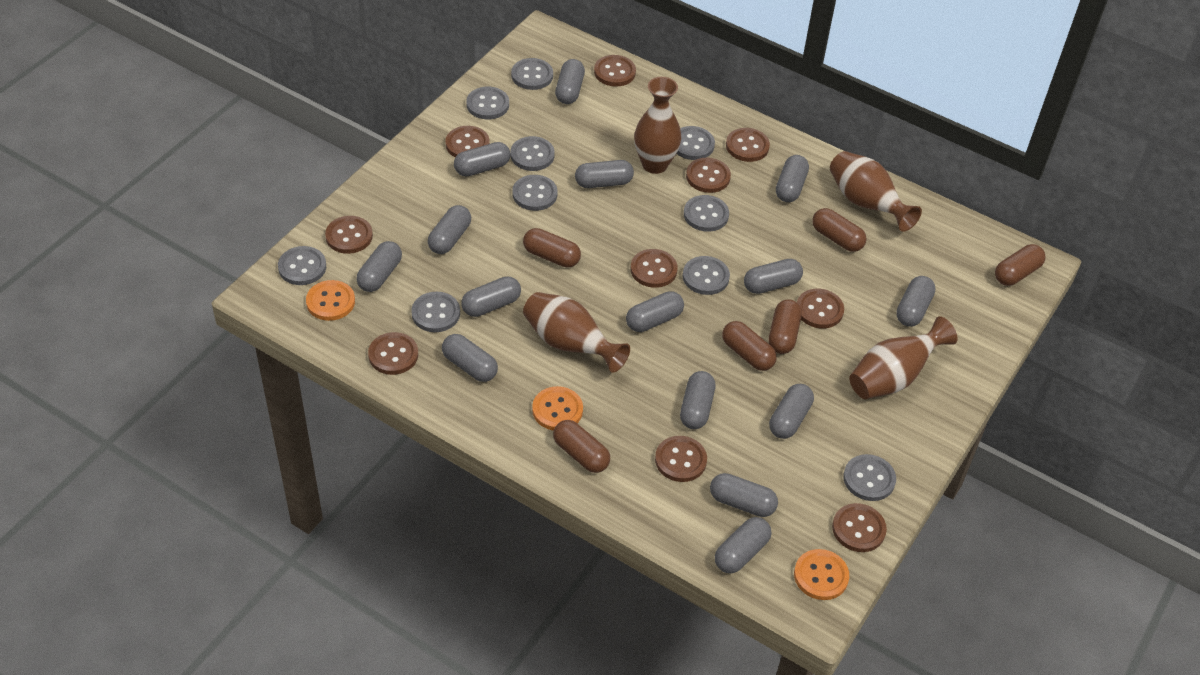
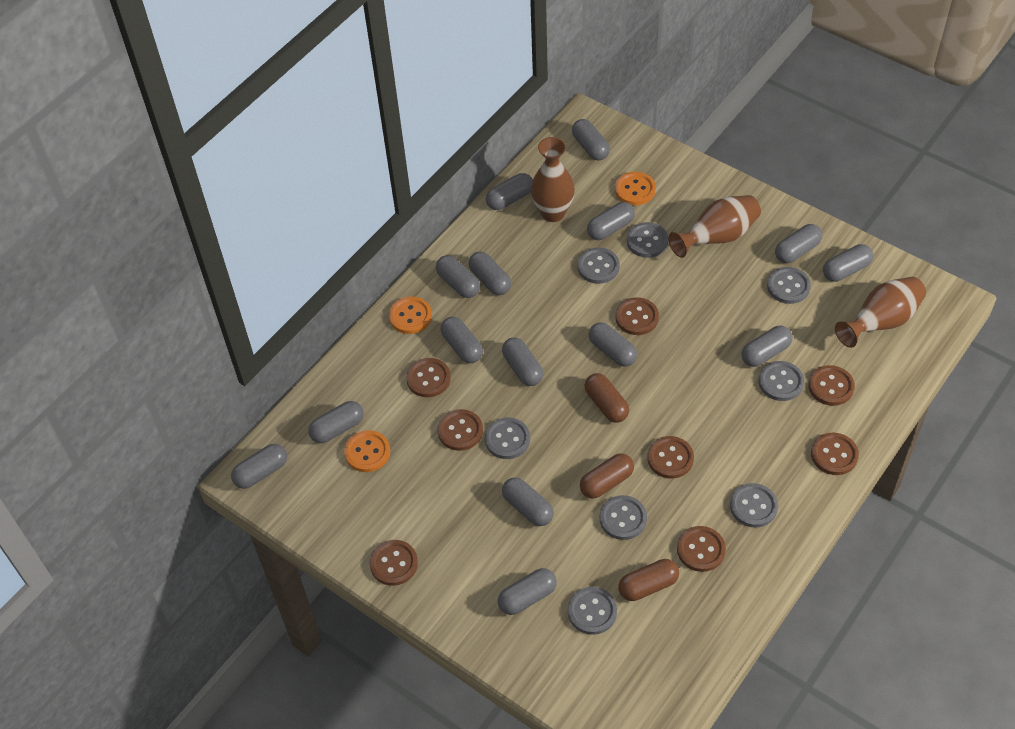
brown button: 10 -> 8
brown capsule: 6 -> 3
brown vase: 4 -> 3
grey button: 10 -> 8

